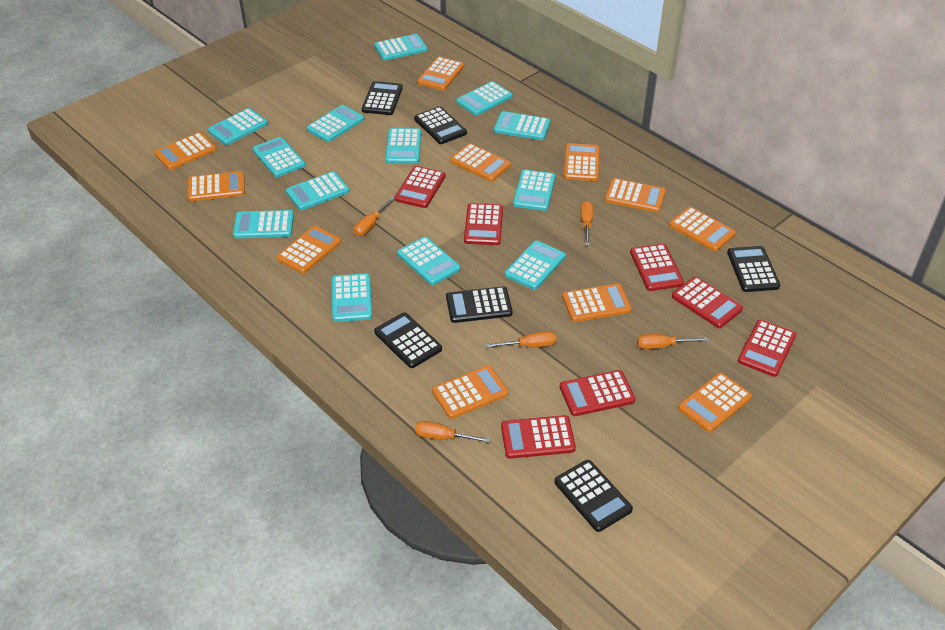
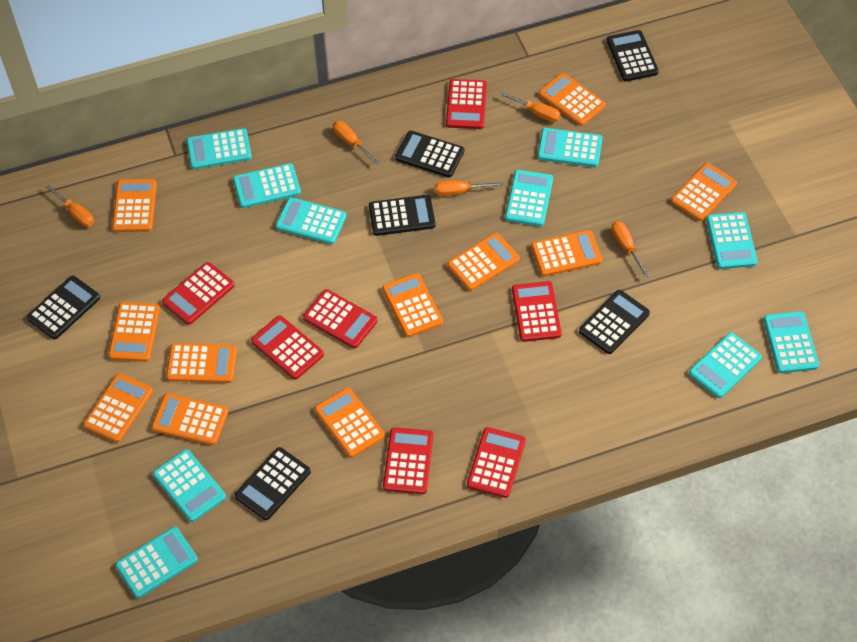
turquoise calculator: 13 -> 10

